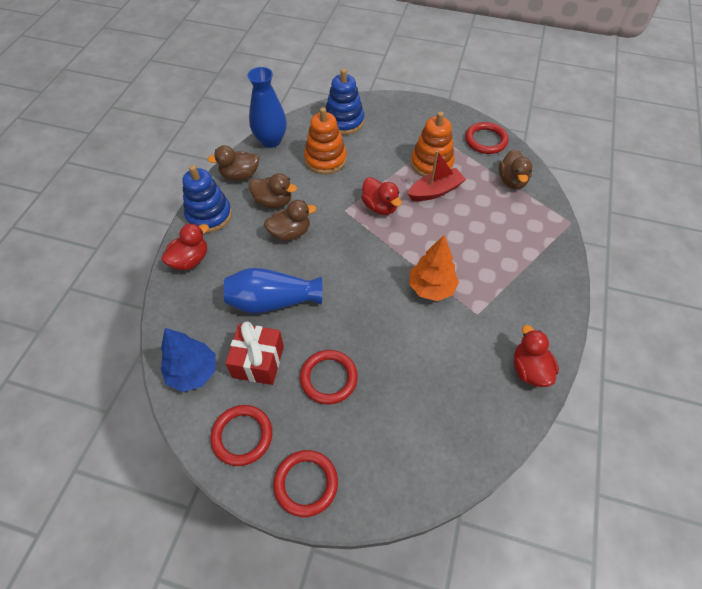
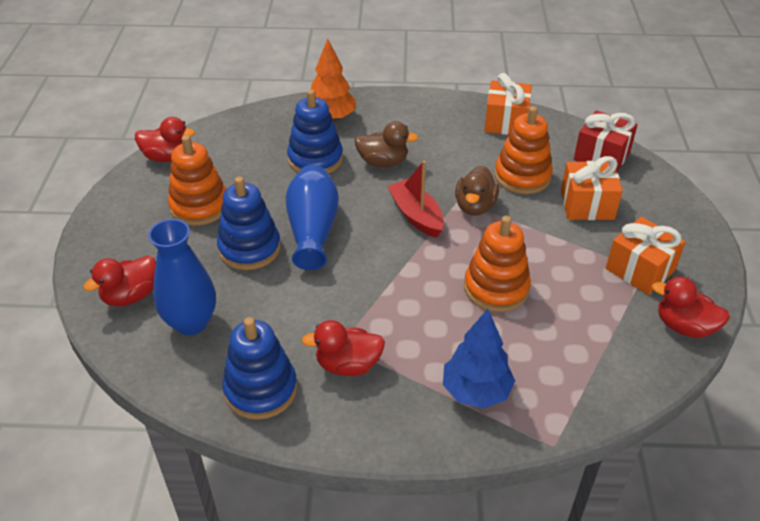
blue stacking toy: 2 -> 3
brown duck: 4 -> 2
orange gift: 0 -> 3
orange stacking toy: 2 -> 3
red duck: 3 -> 4
red ring: 4 -> 0

